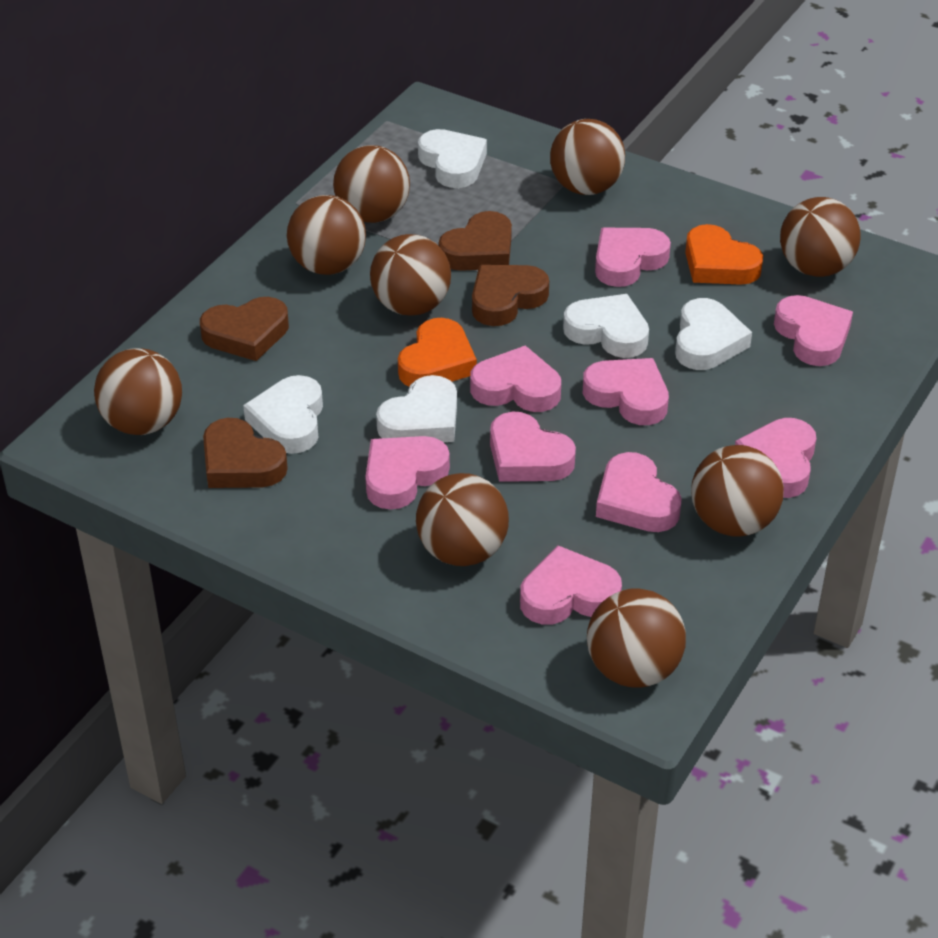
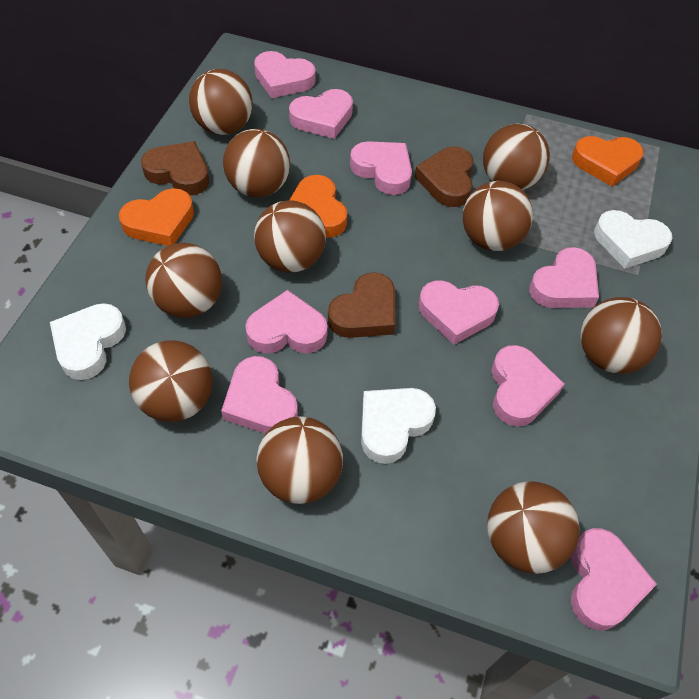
brown ball: 9 -> 10
brown heart: 4 -> 3
orange heart: 2 -> 3
white heart: 5 -> 3

